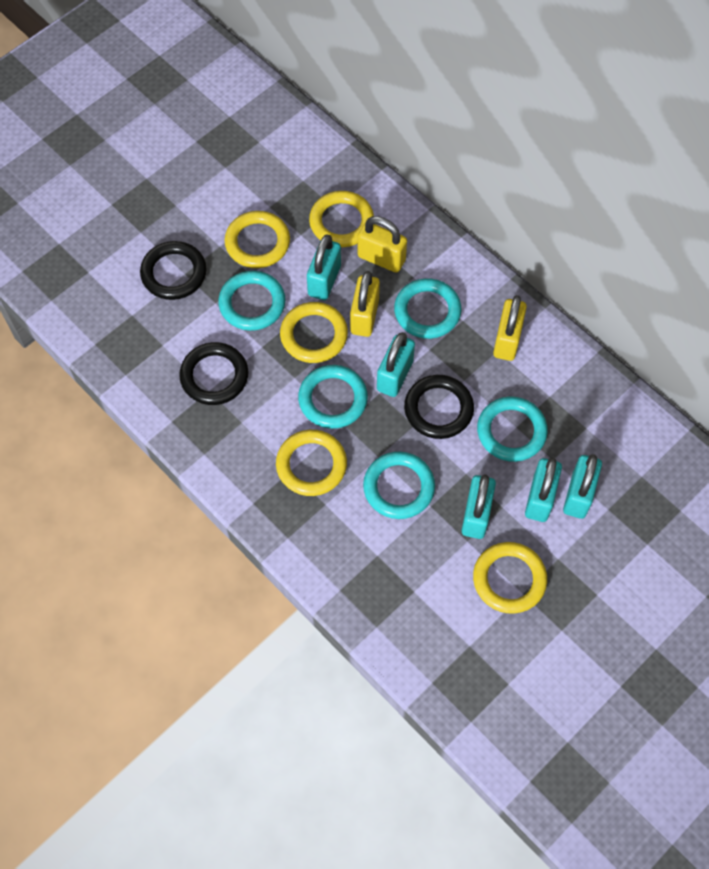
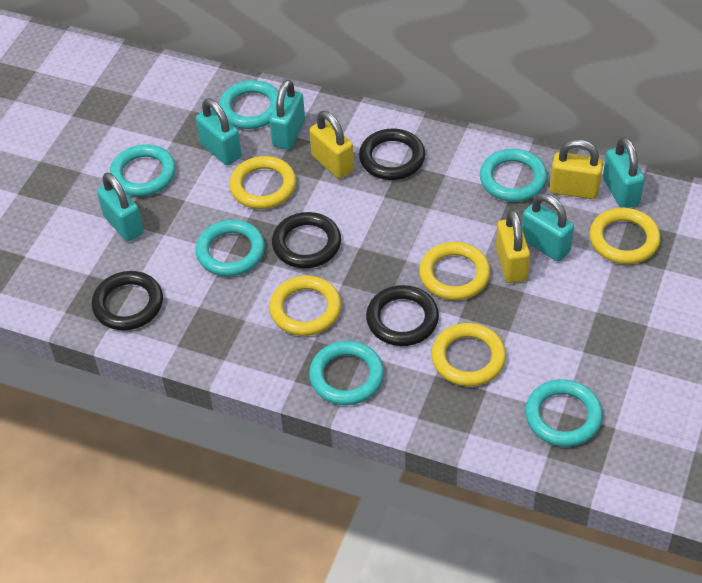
black ring: 3 -> 4
turquoise ring: 5 -> 6

